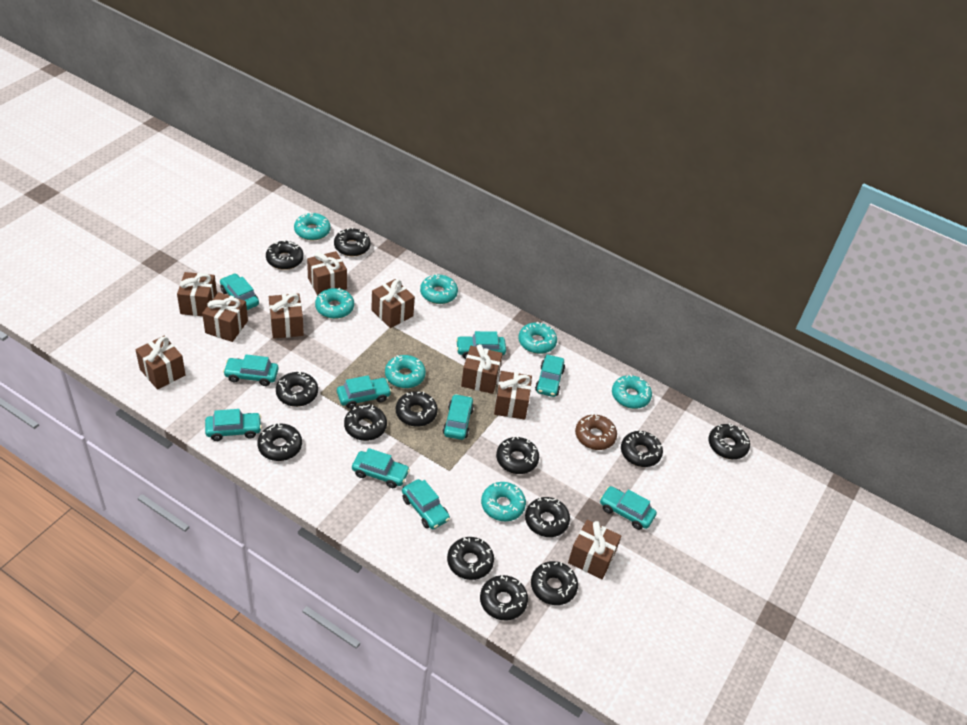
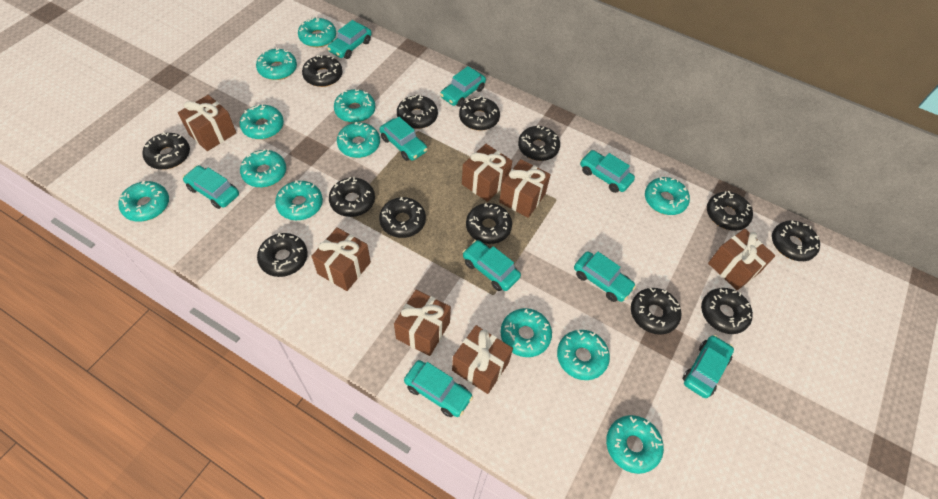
brown donut: 1 -> 0
brown gift: 9 -> 7
turquoise car: 10 -> 9
turquoise donut: 7 -> 12

